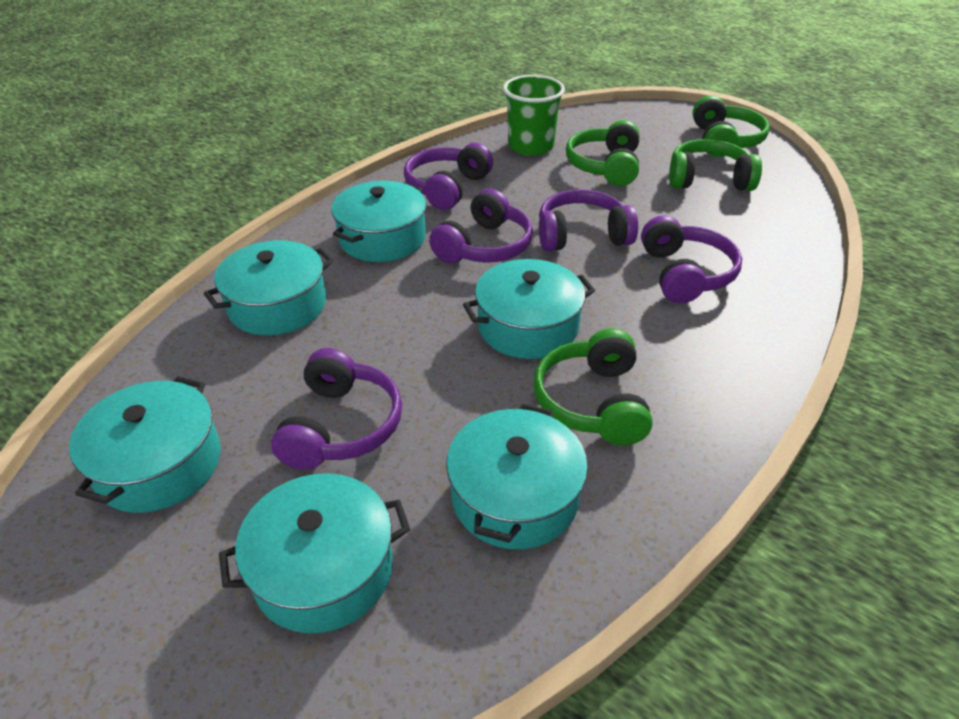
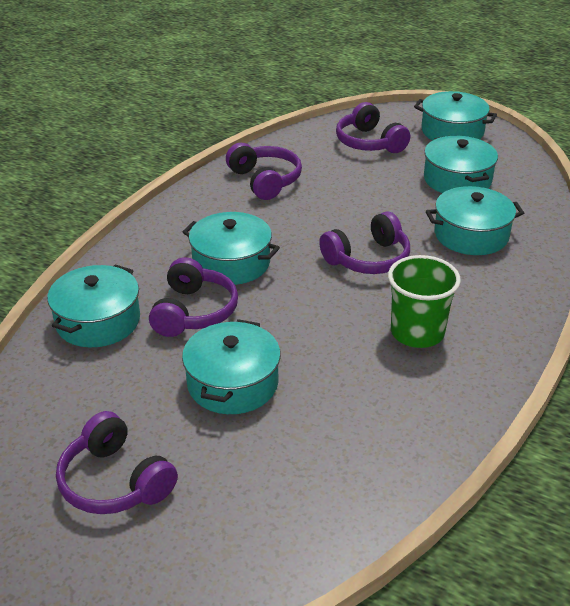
green headphones: 4 -> 0

